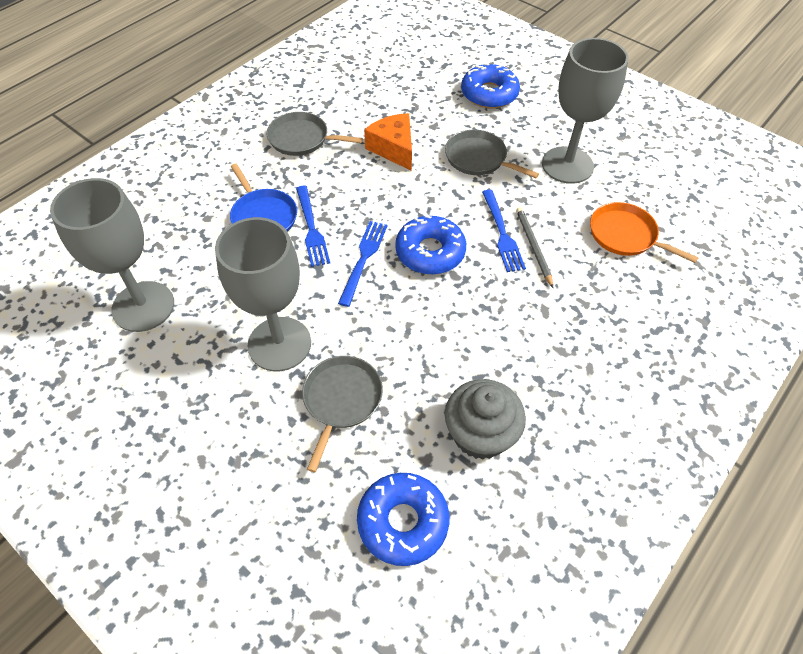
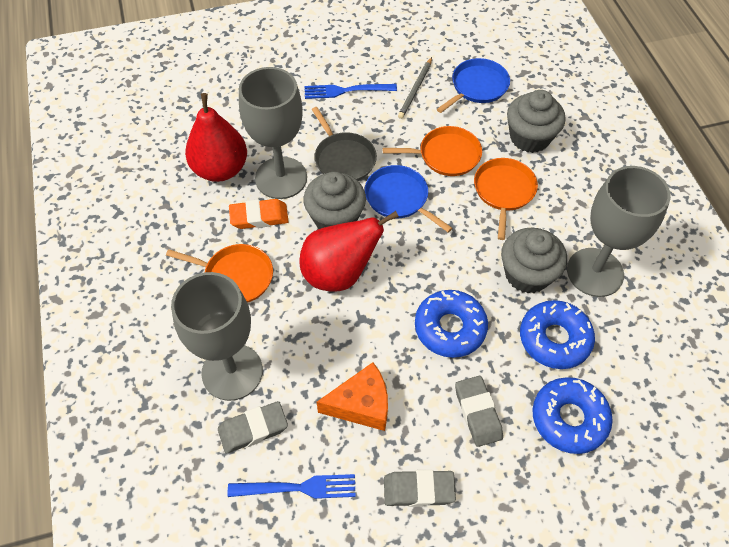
blue fork: 3 -> 2
blue pan: 1 -> 2
grey cupcake: 1 -> 3
grey eraser: 0 -> 3
grey pan: 3 -> 1
orange eraser: 0 -> 1
orange pan: 1 -> 3
red pear: 0 -> 2

